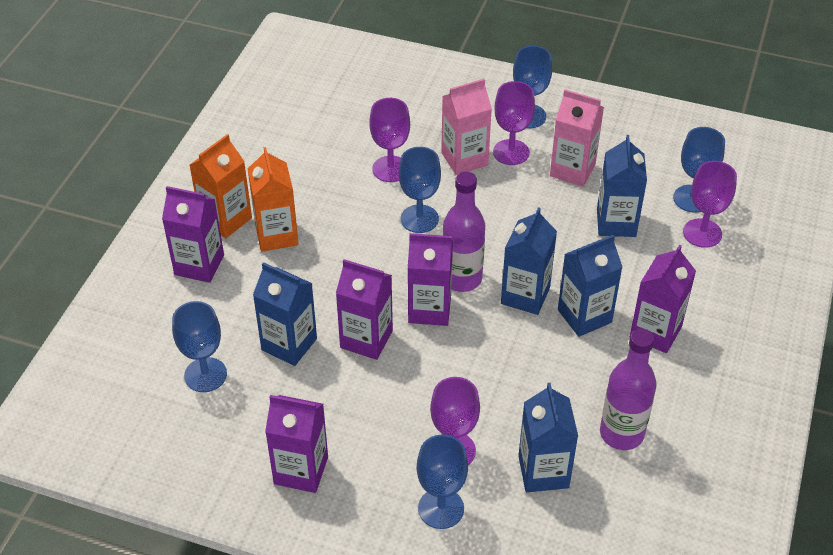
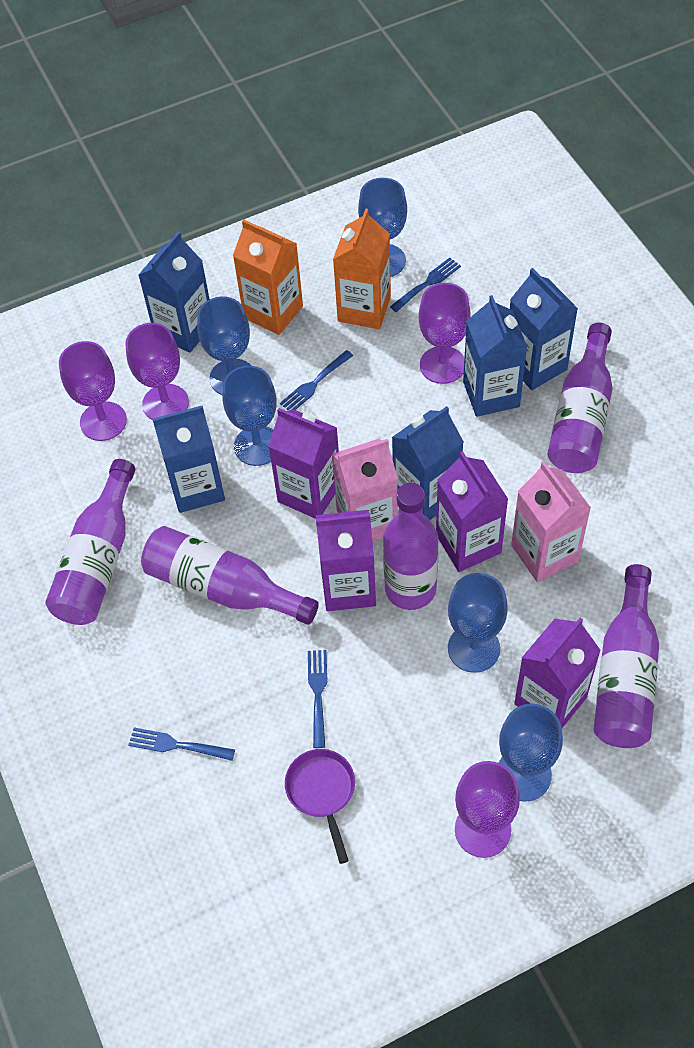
blue fork: 0 -> 4
purple bottle: 2 -> 5
purple carton: 5 -> 4
purple pan: 0 -> 1

